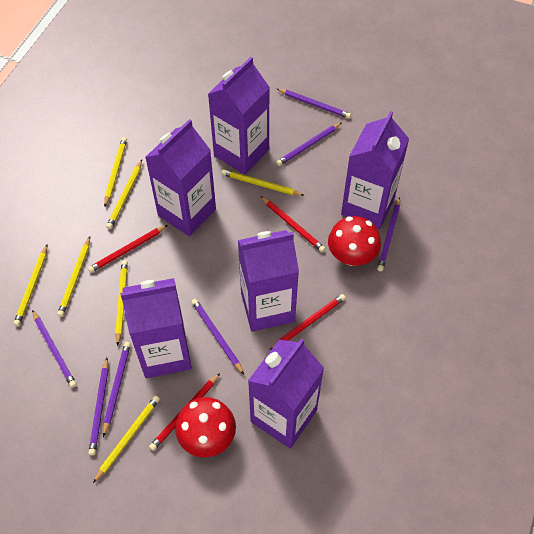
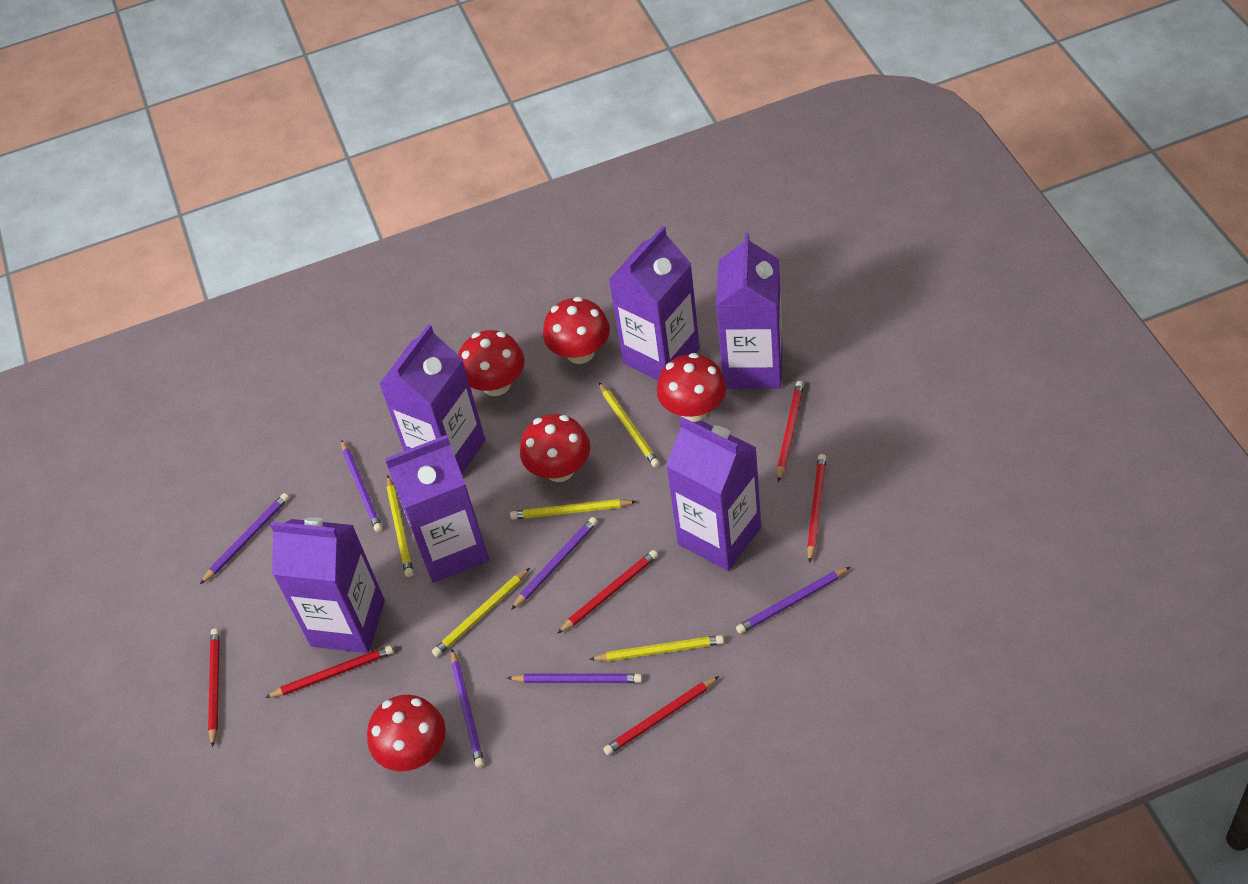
purple pencil: 7 -> 6
red mushroom: 2 -> 5
red pencil: 4 -> 6
yellow pencil: 7 -> 5

